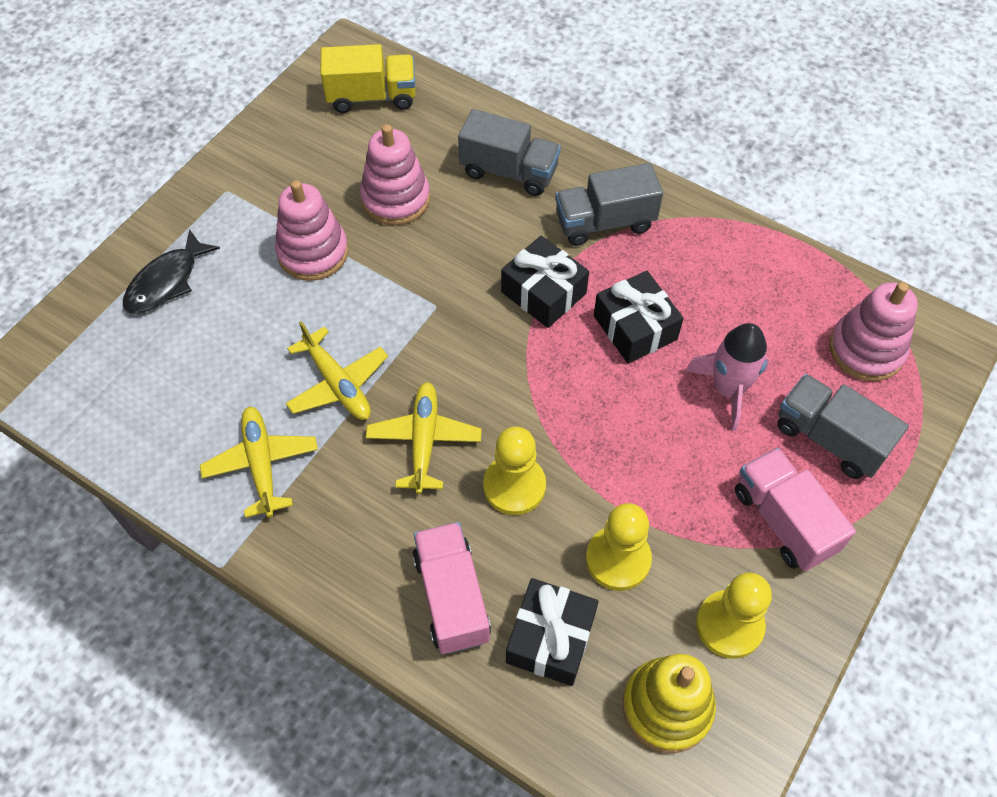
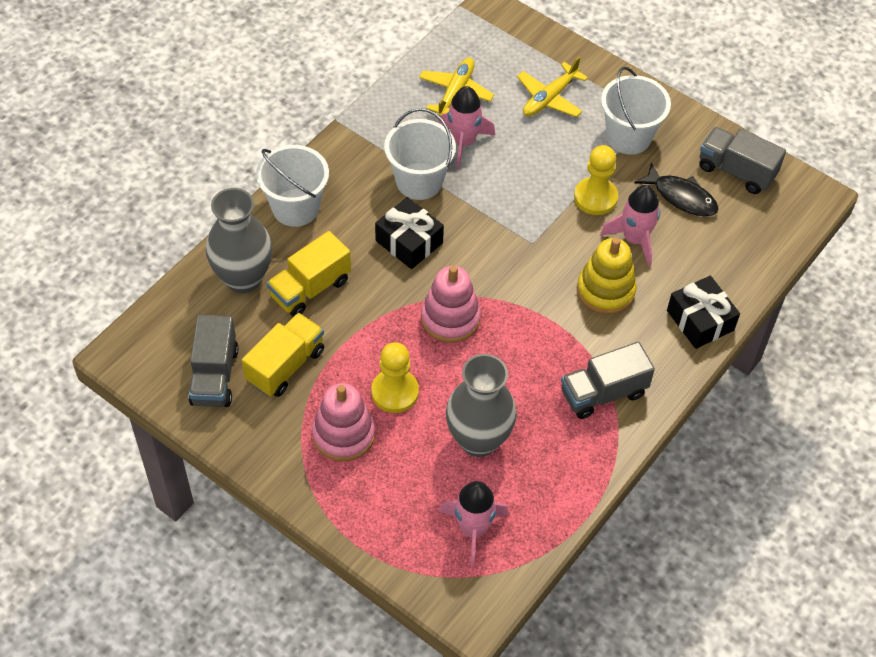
black gift: 3 -> 2
grey vase: 0 -> 2
pink rocket: 1 -> 3
pink stacking toy: 3 -> 2
pink truck: 2 -> 0
white bucket: 0 -> 3
yellow pawn: 3 -> 2
yellow plane: 3 -> 2
yellow truck: 1 -> 2

